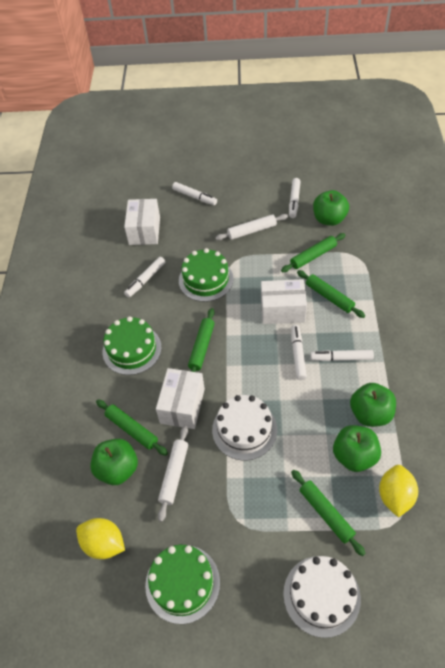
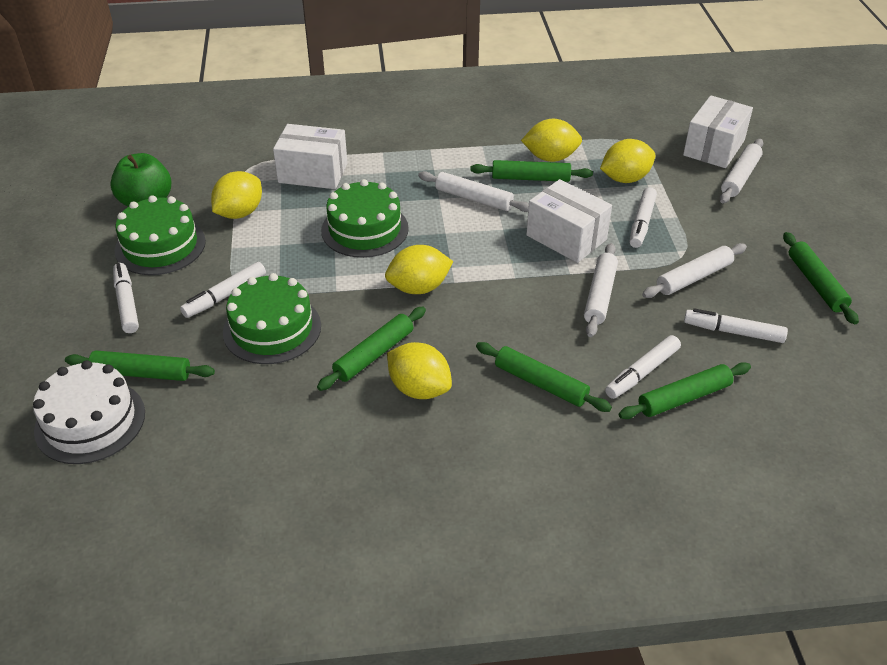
green apple: 4 -> 1
green rolling pin: 5 -> 6
white cake: 2 -> 1
white rolling pin: 2 -> 4
yellow lemon: 2 -> 5

